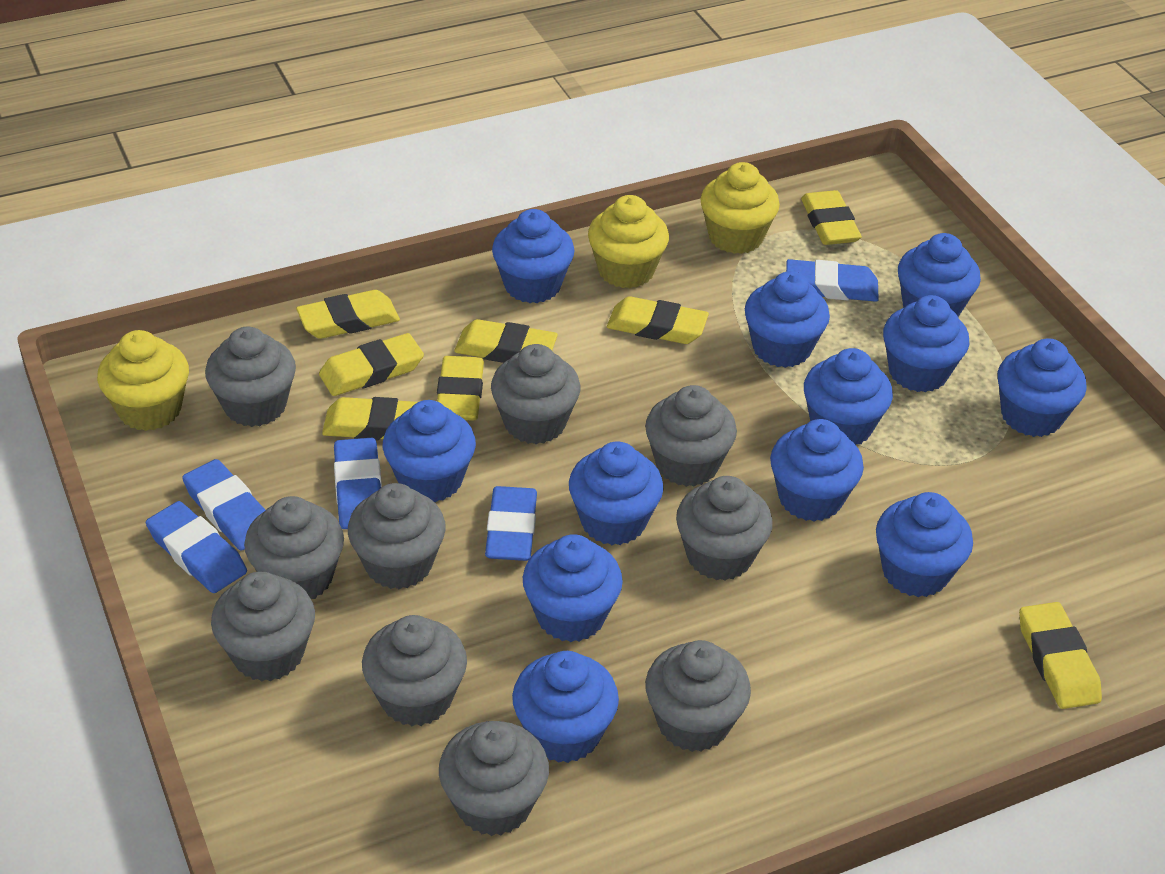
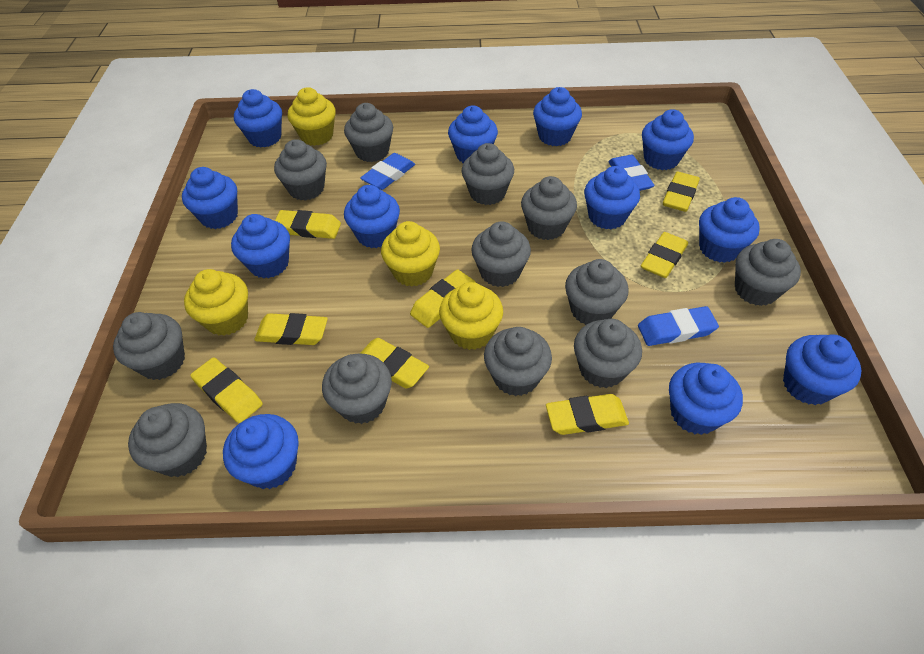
blue eraser: 5 -> 3
grey cupcake: 10 -> 12
yellow cupcake: 3 -> 4

